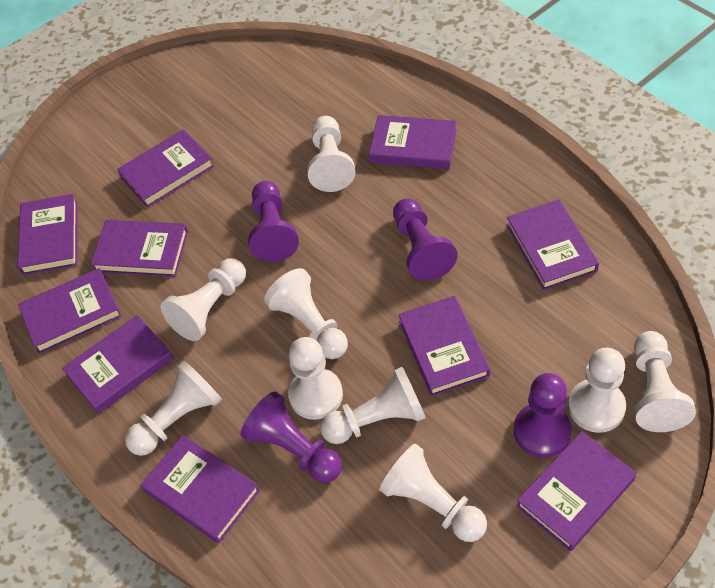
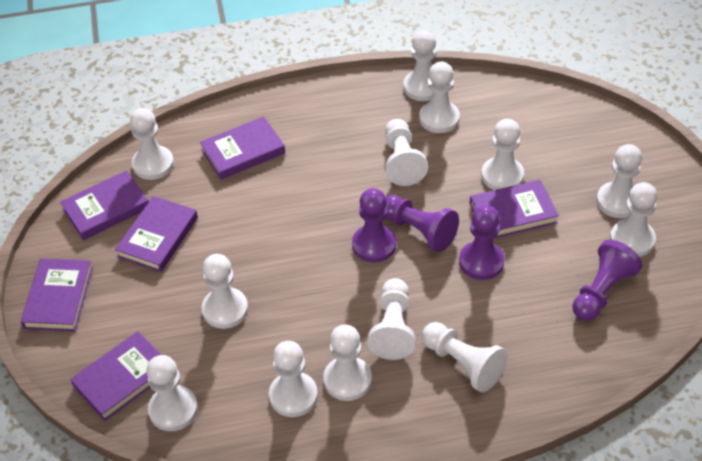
purple book: 10 -> 6
white pawn: 9 -> 13

